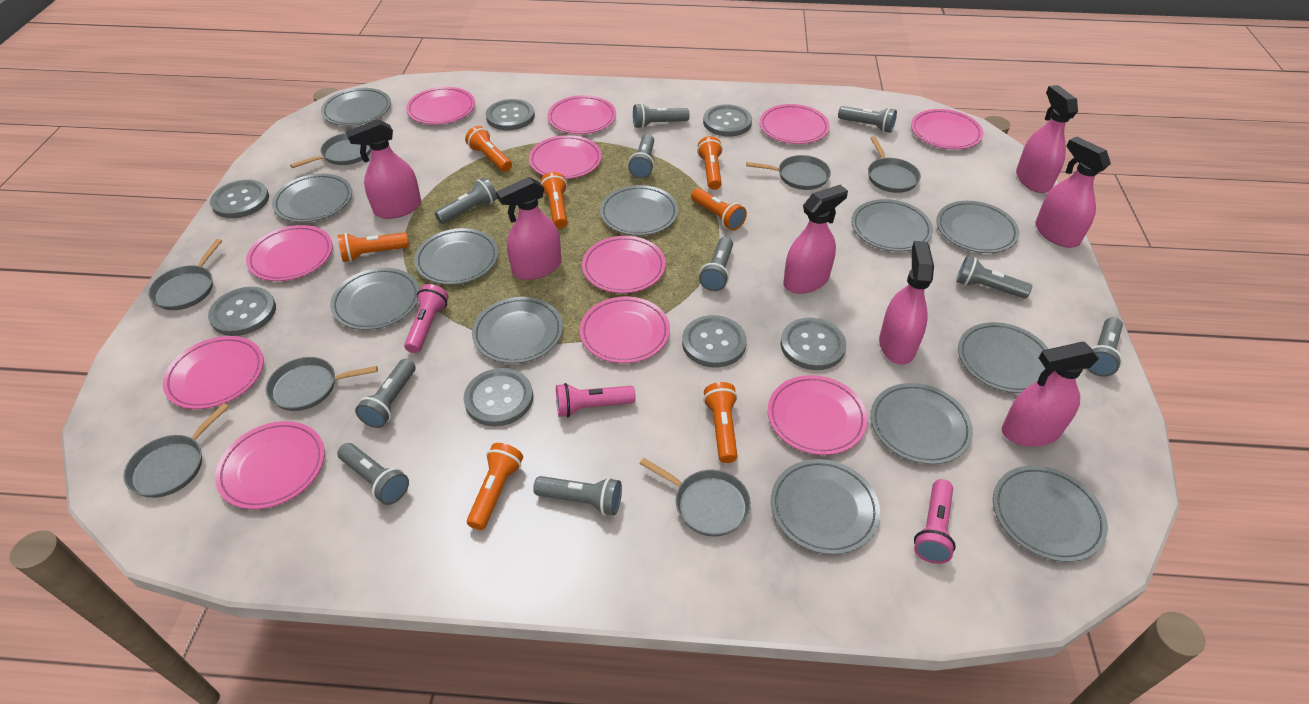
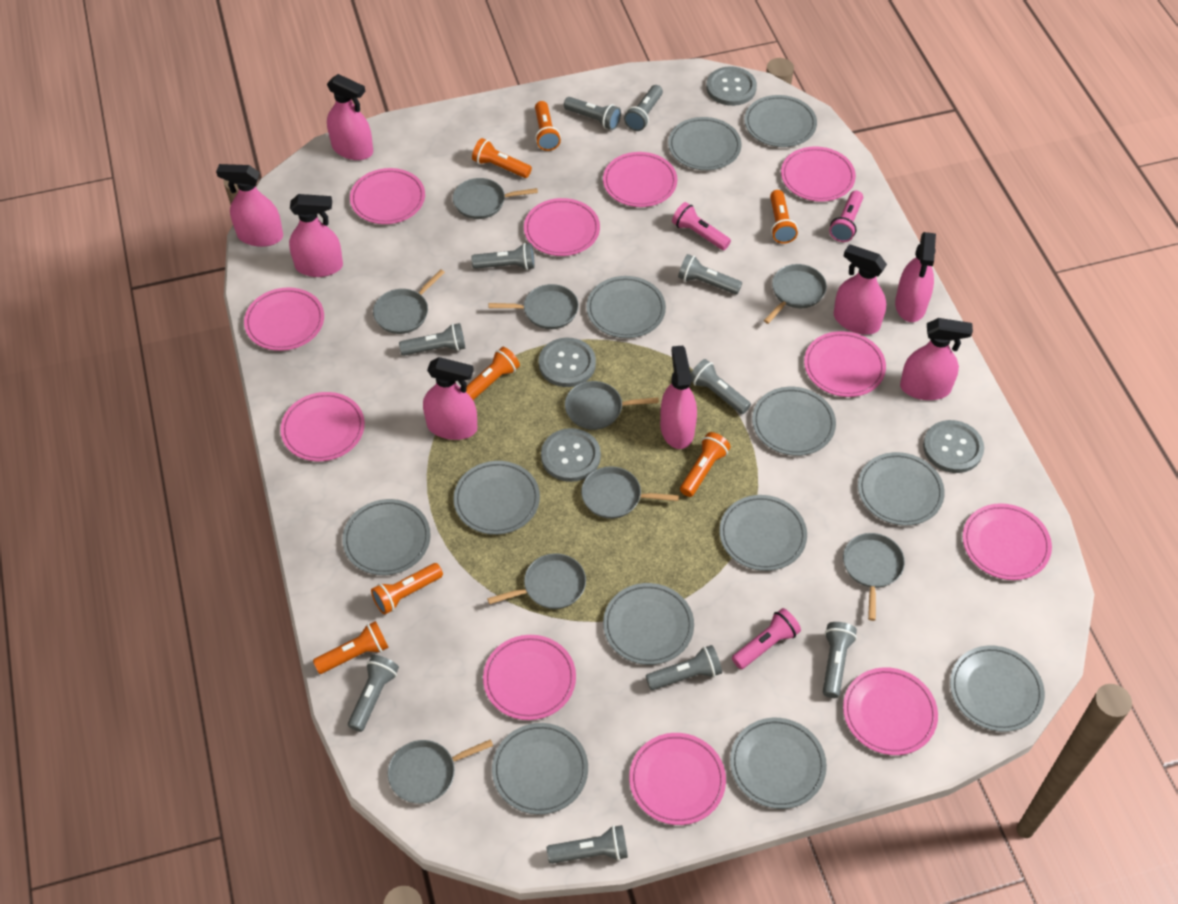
grey button: 7 -> 4
grey pan: 7 -> 9
pink spray bottle: 7 -> 8

